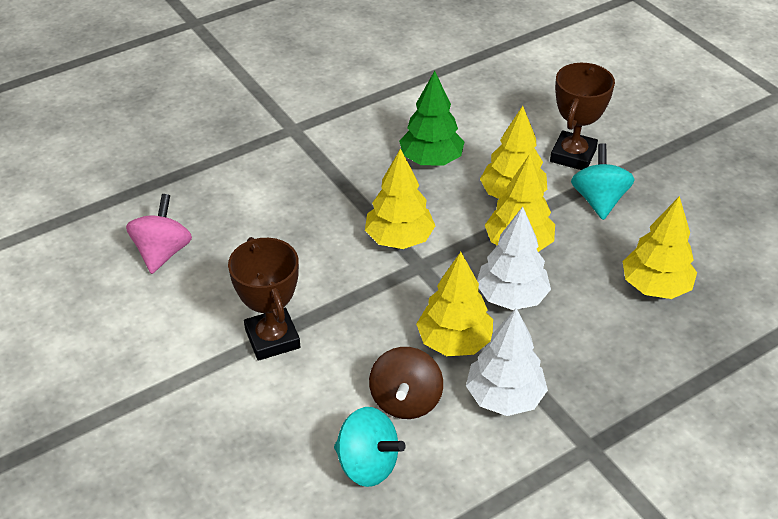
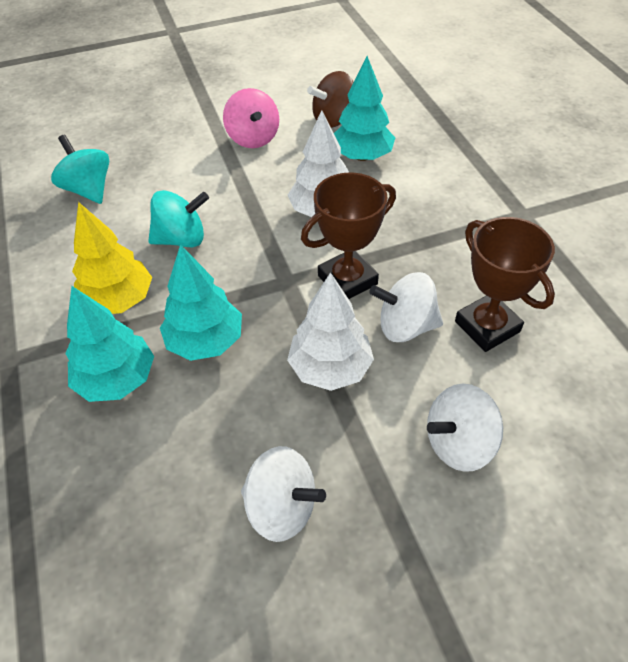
green tree: 1 -> 0
turquoise tree: 0 -> 3
white spinning top: 0 -> 3
yellow tree: 5 -> 1

